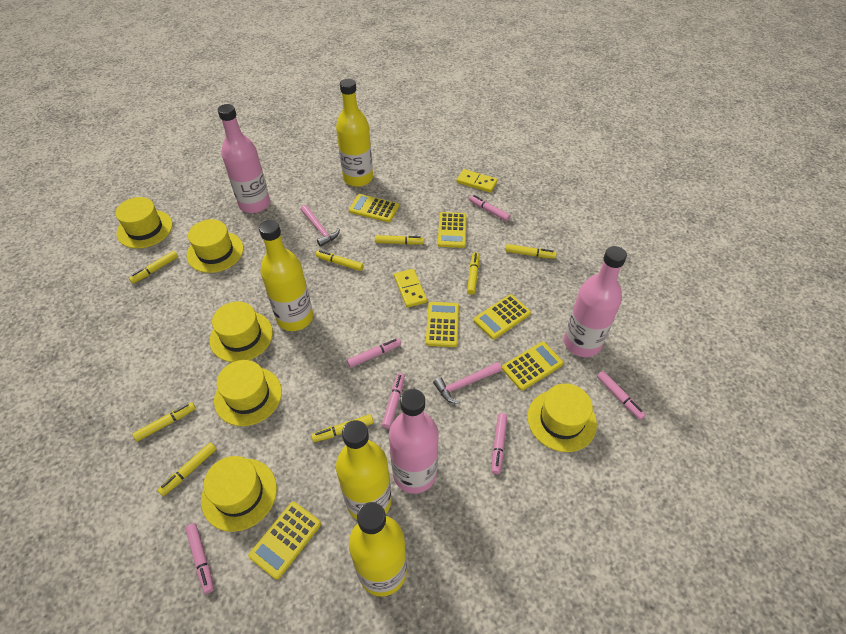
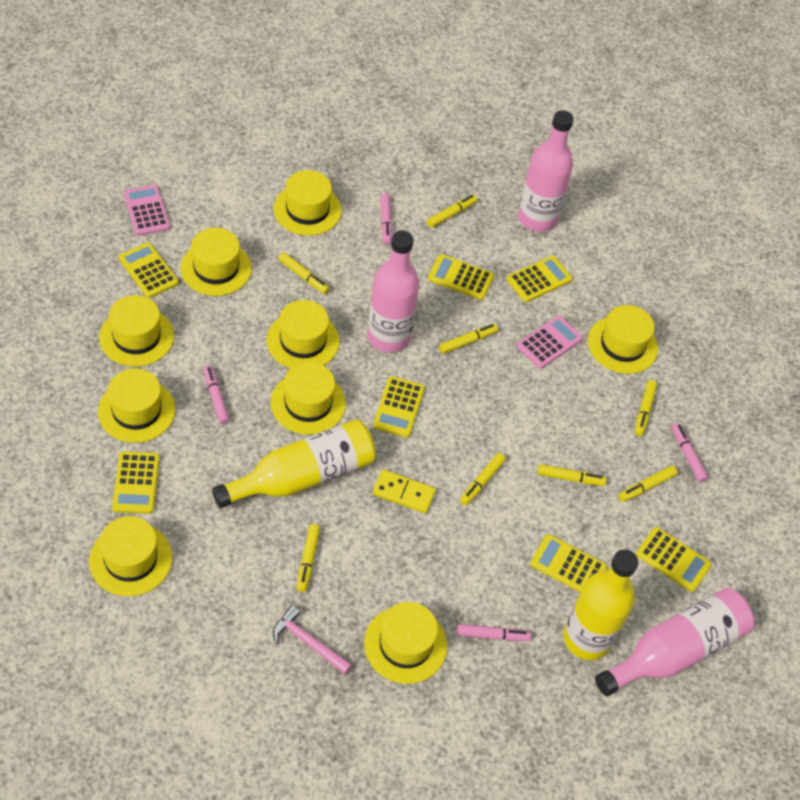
pink calculator: 0 -> 2
pink hammer: 2 -> 1
pink marker: 6 -> 4
yellow bottle: 4 -> 2
yellow calculator: 6 -> 7
yellow domino: 2 -> 1
yellow hat: 6 -> 9

